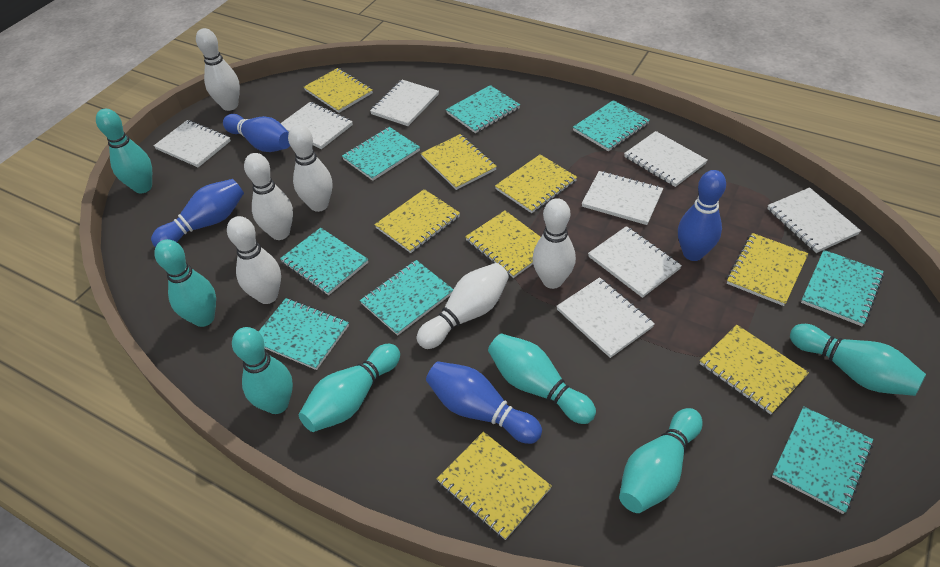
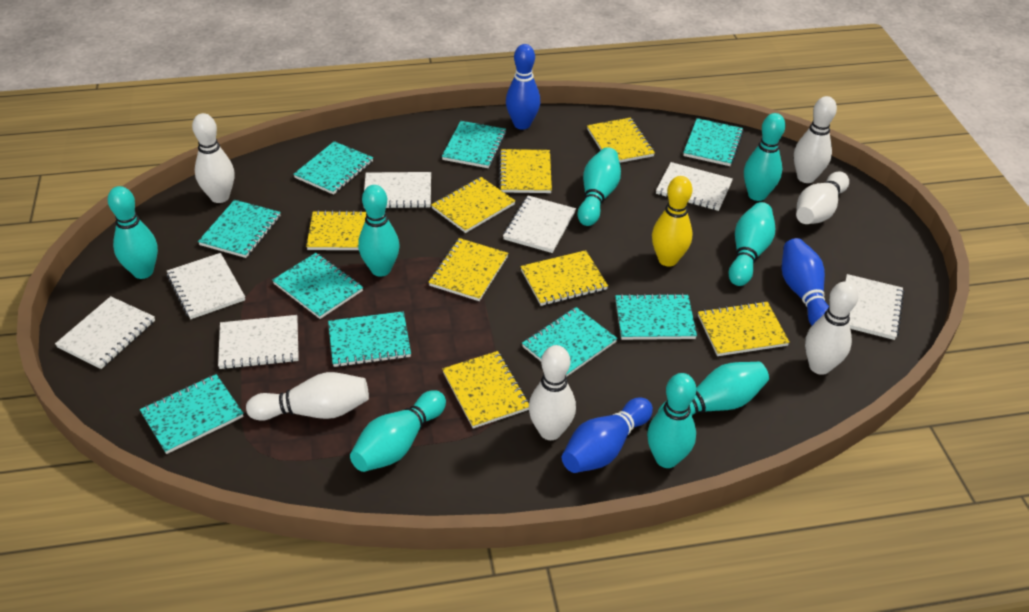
blue bowling pin: 4 -> 3
turquoise bowling pin: 7 -> 8
turquoise notebook: 8 -> 9
white notebook: 8 -> 7
yellow bowling pin: 0 -> 1

